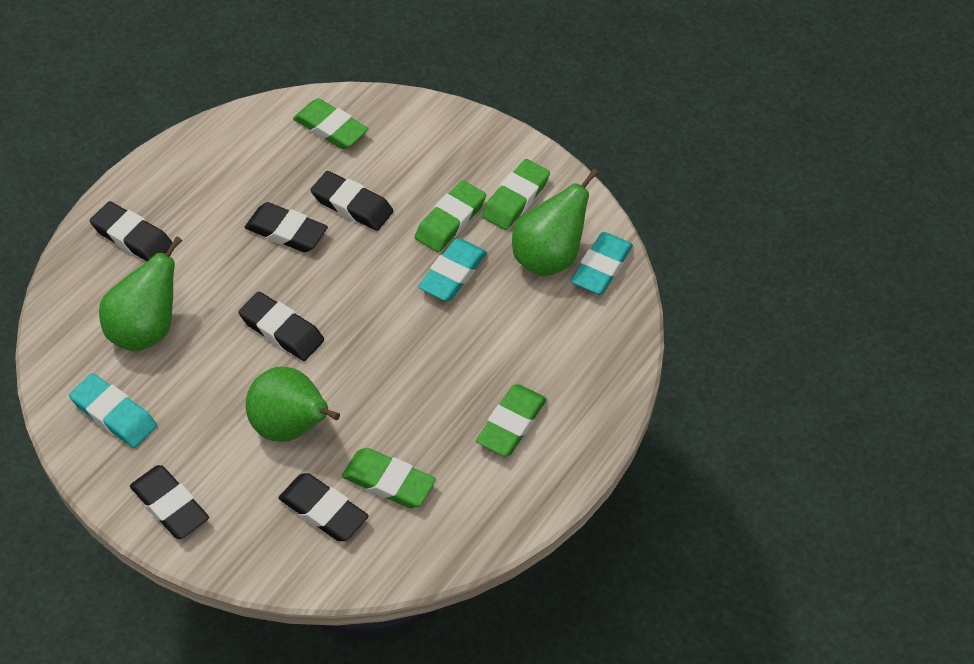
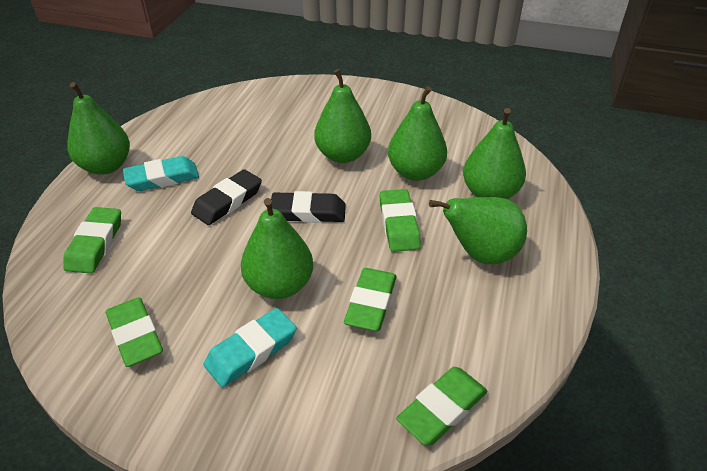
black eraser: 6 -> 2
green pear: 3 -> 6
turquoise eraser: 3 -> 2

